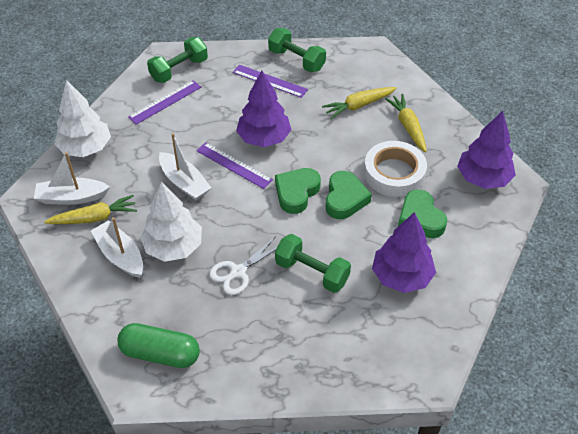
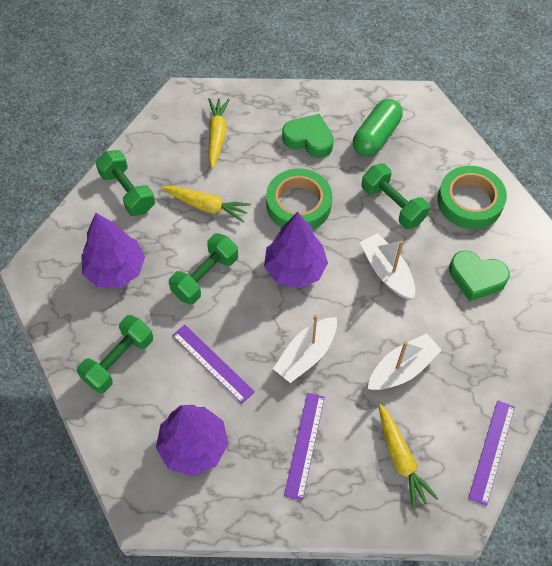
green dumbbell: 3 -> 4
green heart: 3 -> 2
green tape: 0 -> 2
white scissors: 1 -> 0
white tape: 1 -> 0
white tree: 2 -> 0

